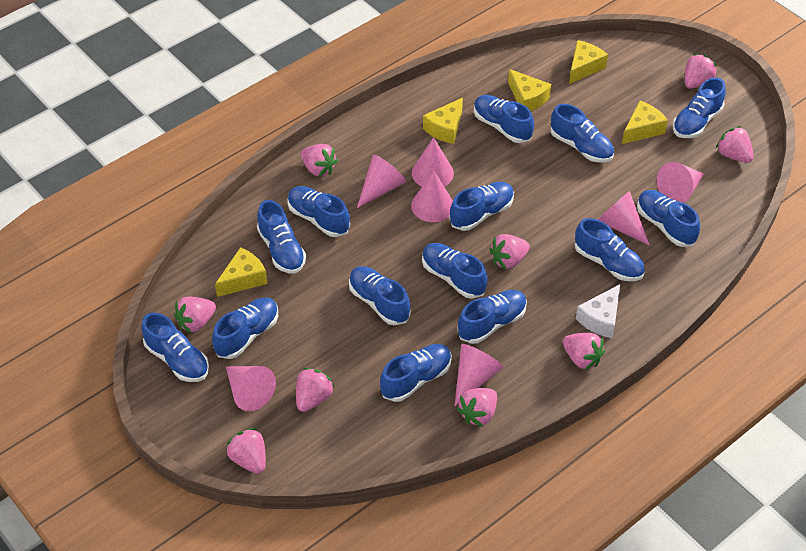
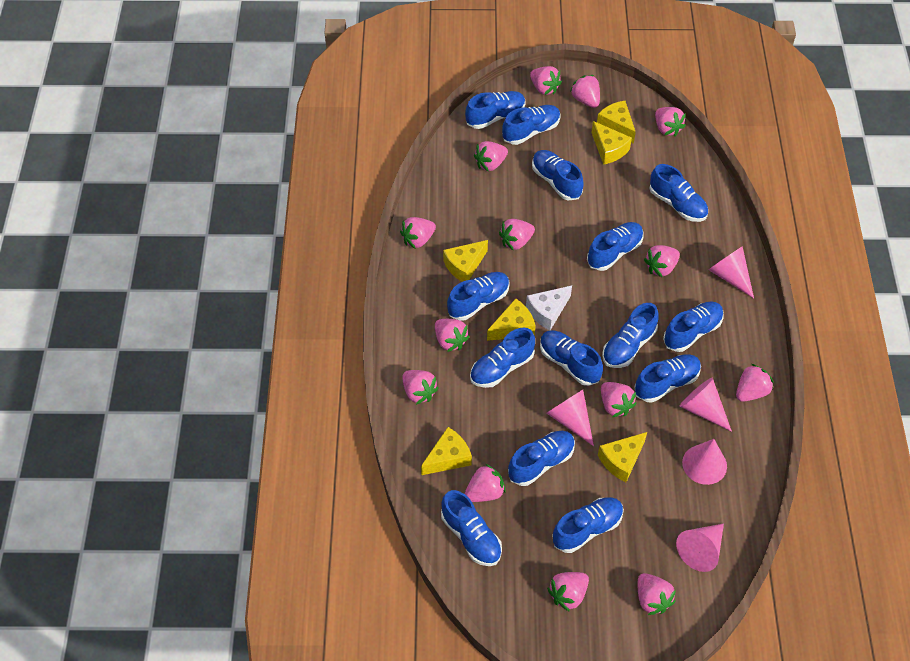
pink cone: 7 -> 5
pink strawberry: 9 -> 14
yellow cheese: 5 -> 6

